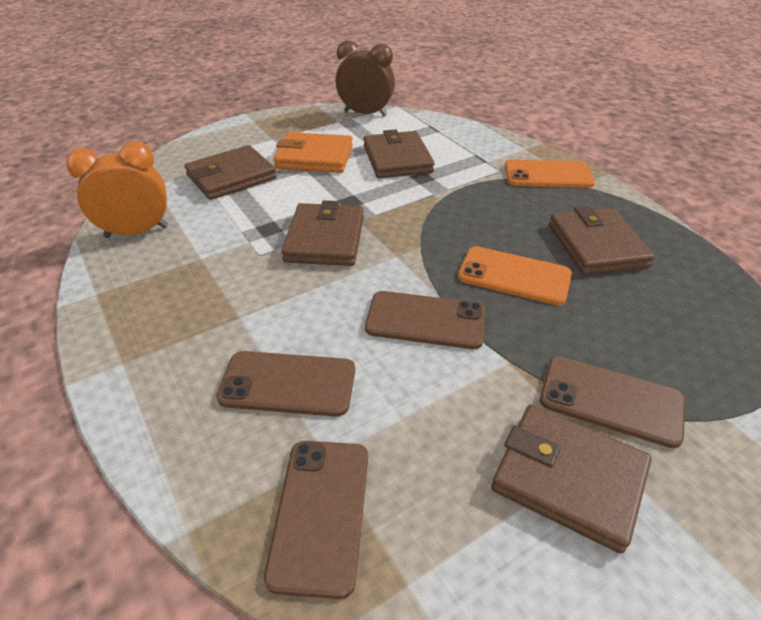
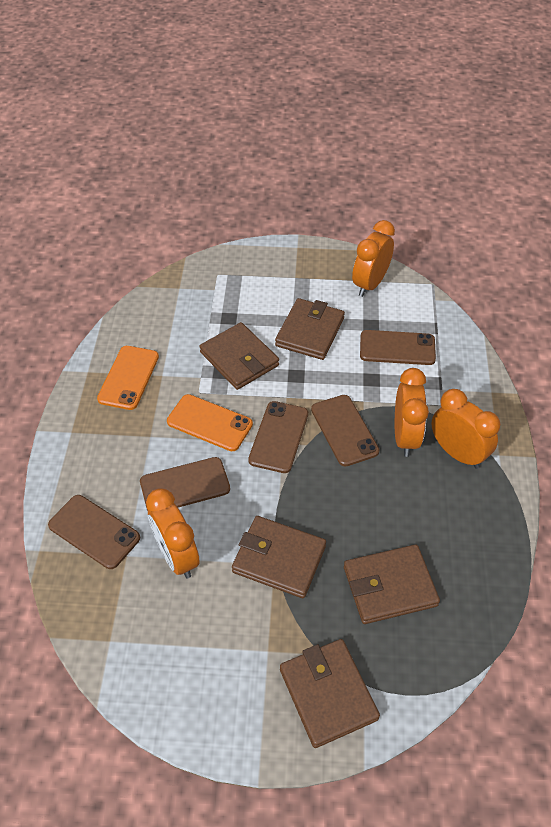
brown clock: 1 -> 0
brown phone: 4 -> 5
orange clock: 1 -> 4
orange wallet: 1 -> 0

